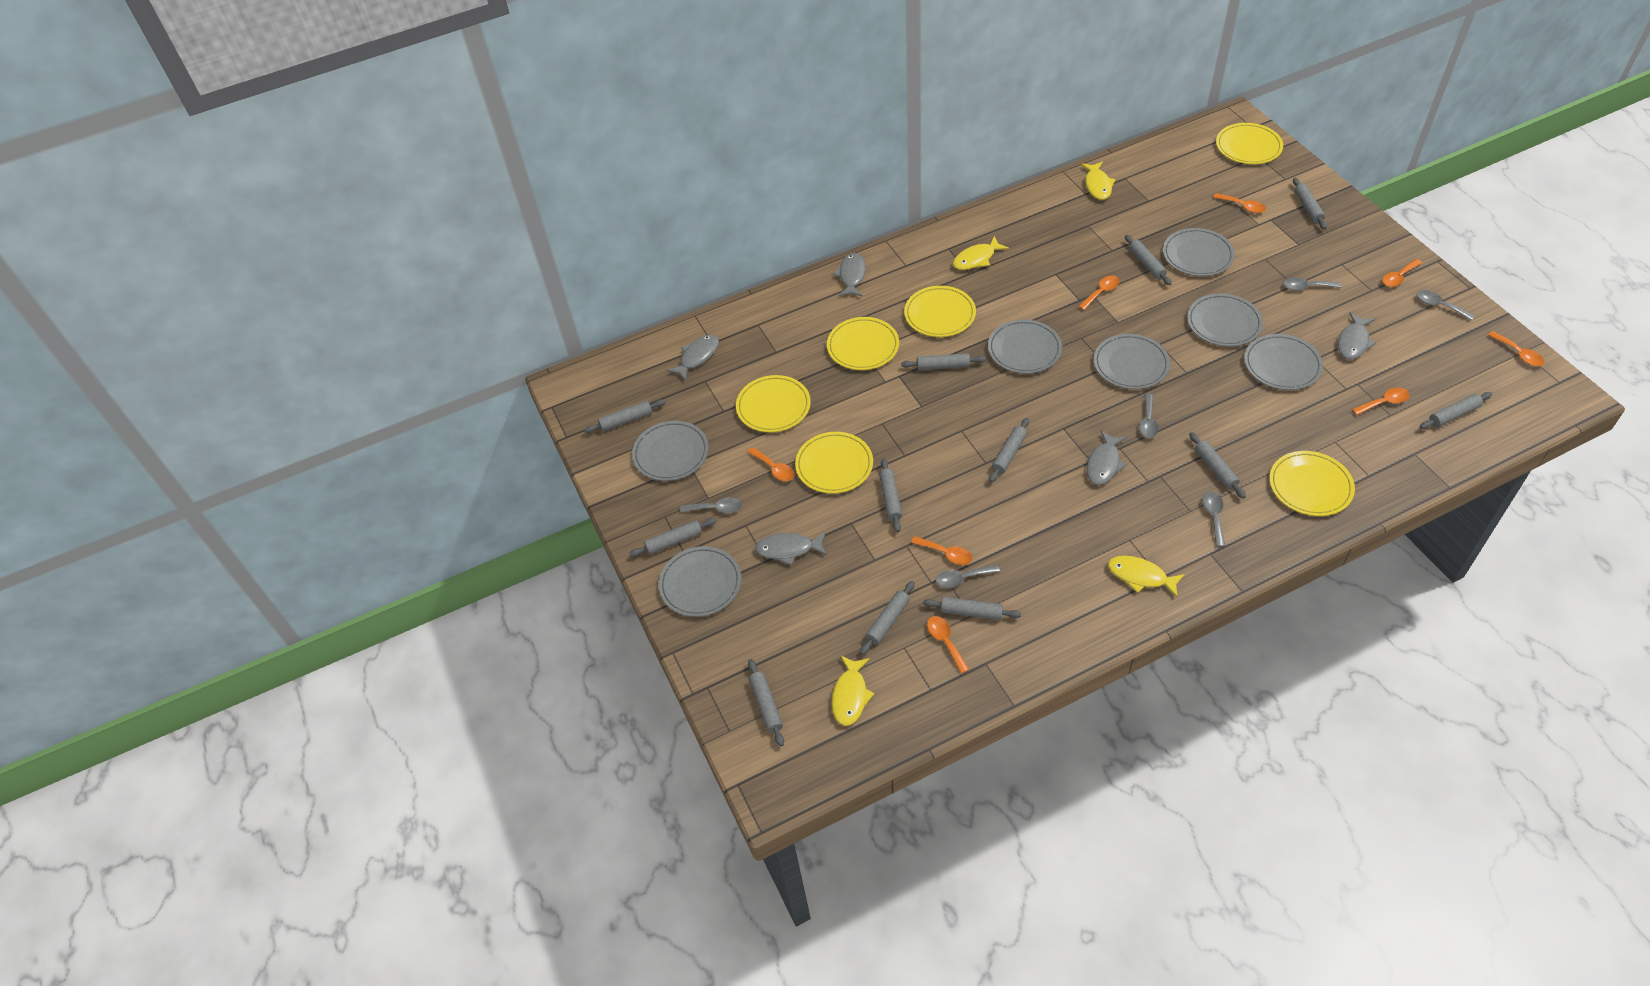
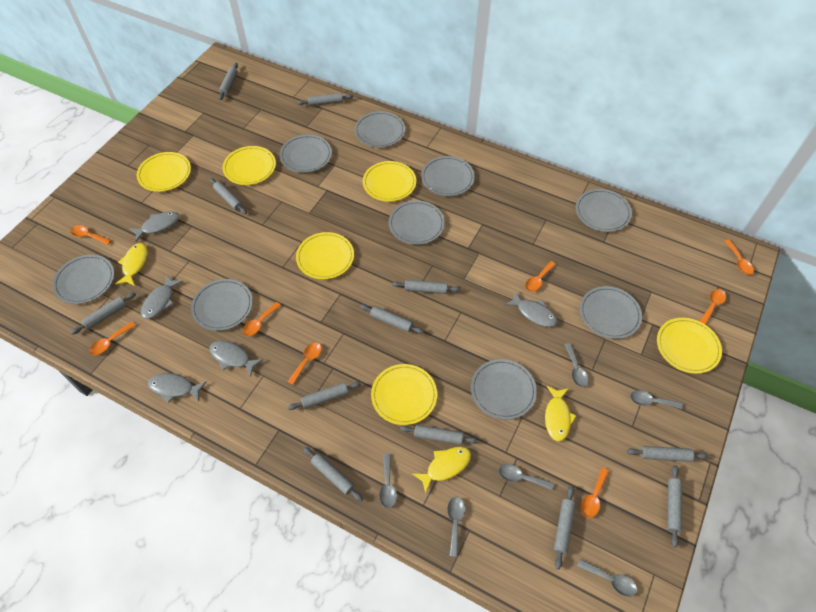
grey plate: 7 -> 9
yellow fish: 4 -> 3

